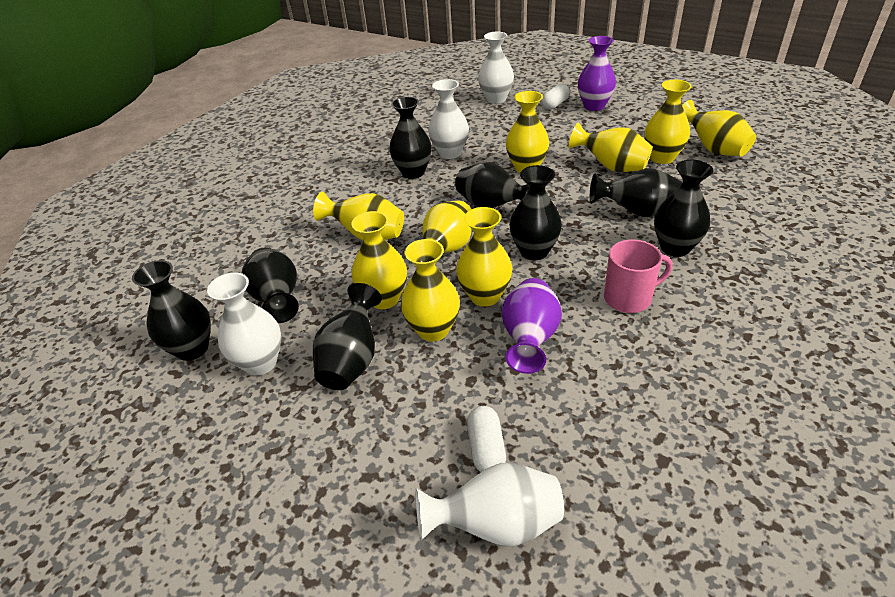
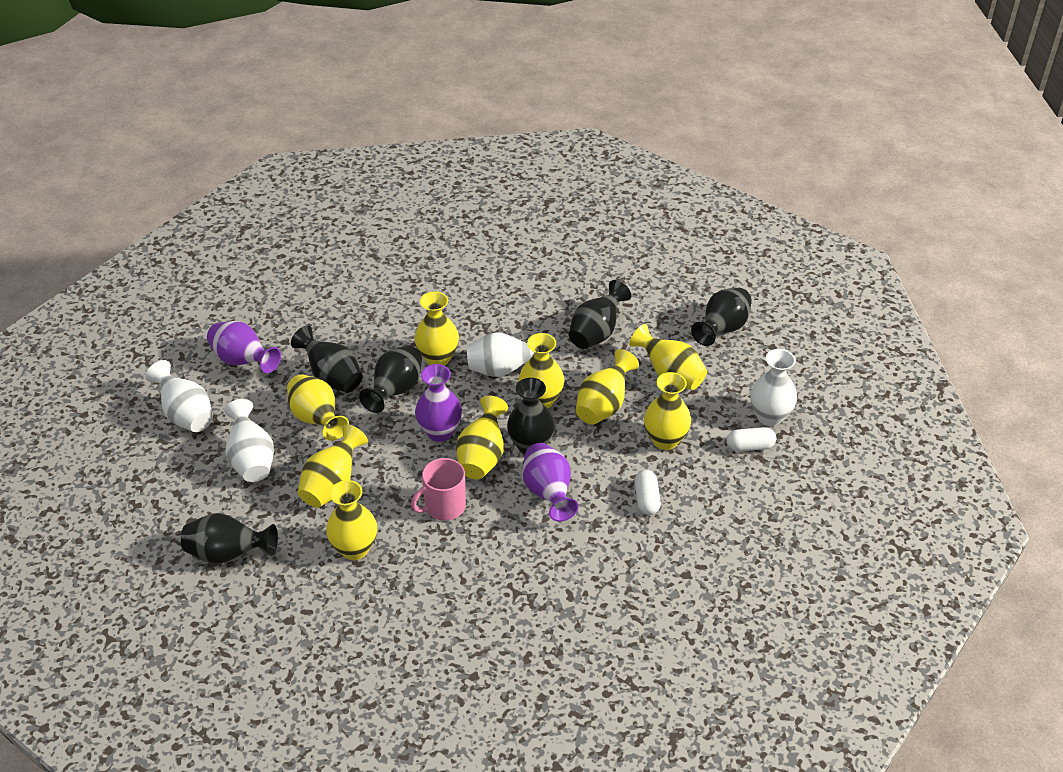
black vase: 8 -> 6
purple vase: 2 -> 3

